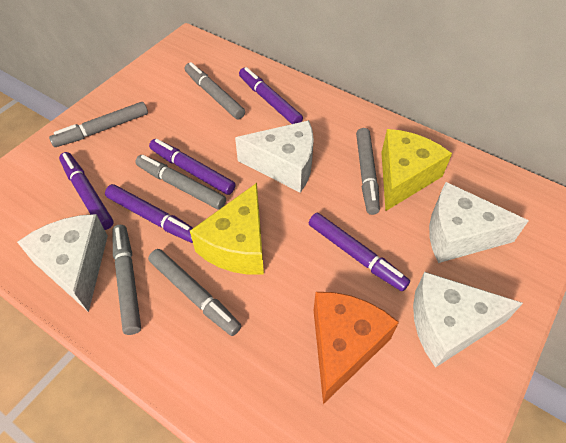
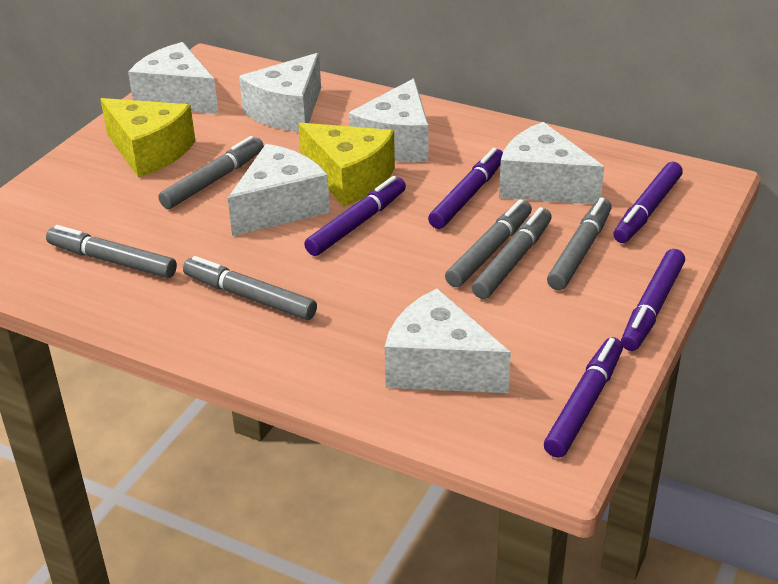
orange cheese: 1 -> 0
white cheese: 4 -> 6

